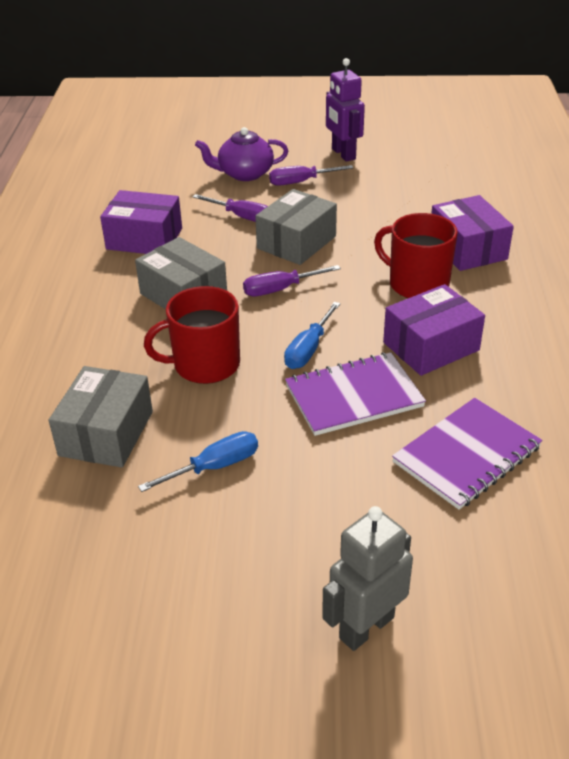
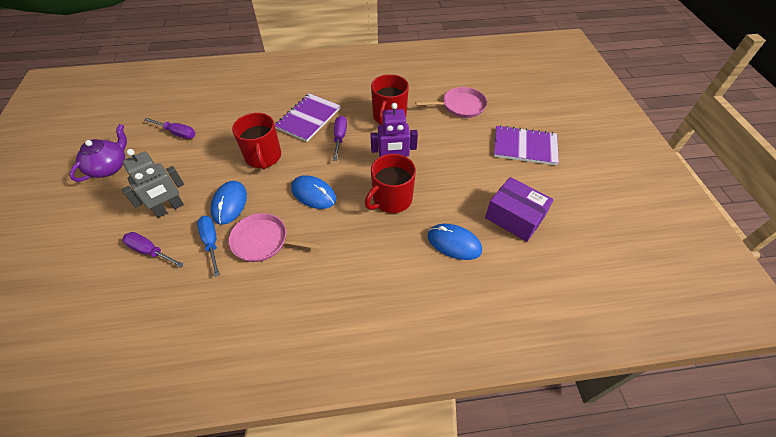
blue mouse: 0 -> 3
blue screwdriver: 2 -> 1
grey box: 3 -> 0
pink pan: 0 -> 2
purple box: 3 -> 1
red mug: 2 -> 3

